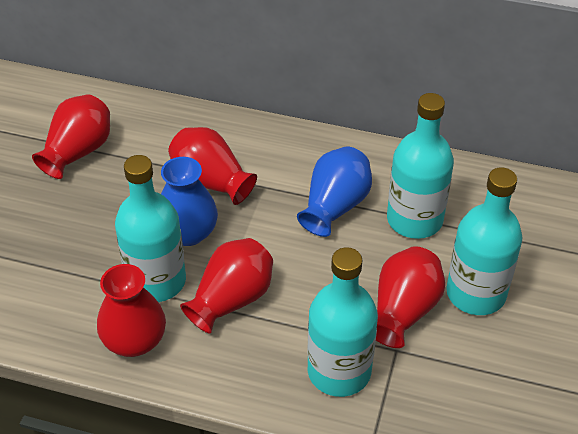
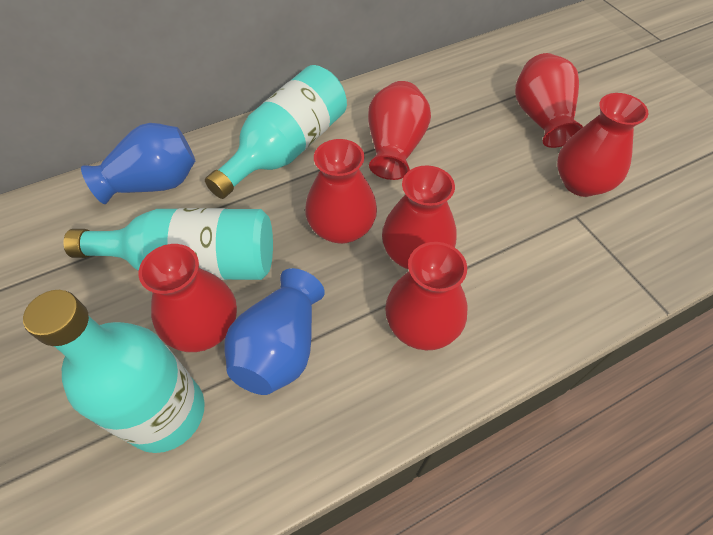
red vase: 5 -> 7
turquoise bottle: 4 -> 3

